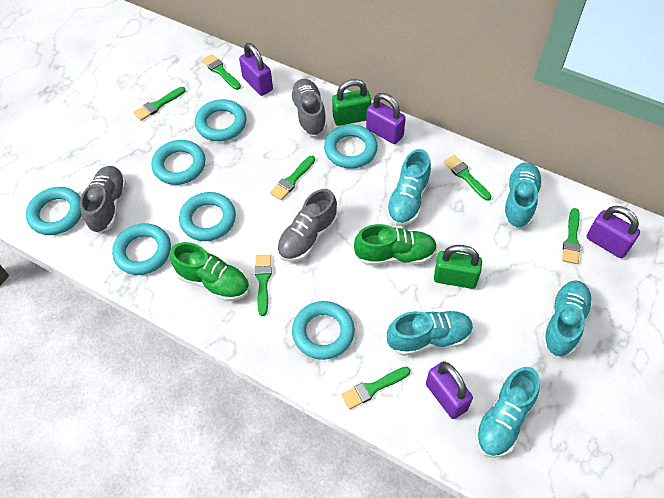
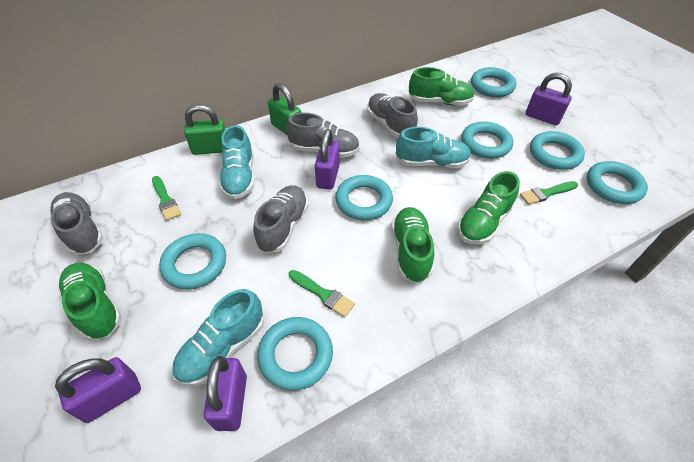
green brush: 7 -> 3
green shoe: 2 -> 4
grey shoe: 3 -> 4
turquoise shoe: 5 -> 3

